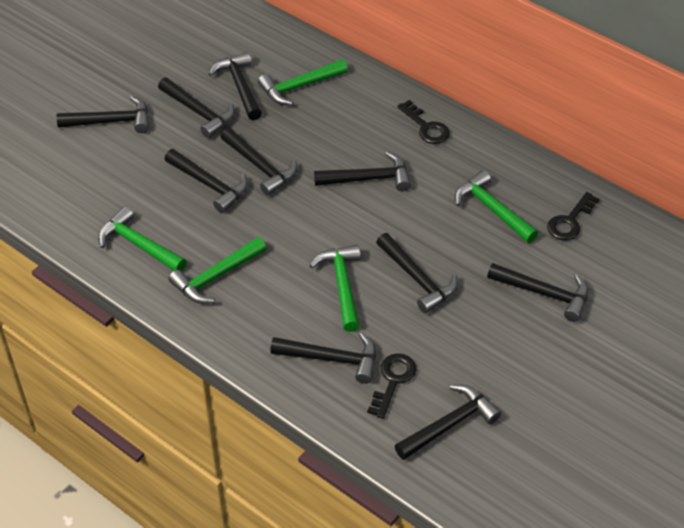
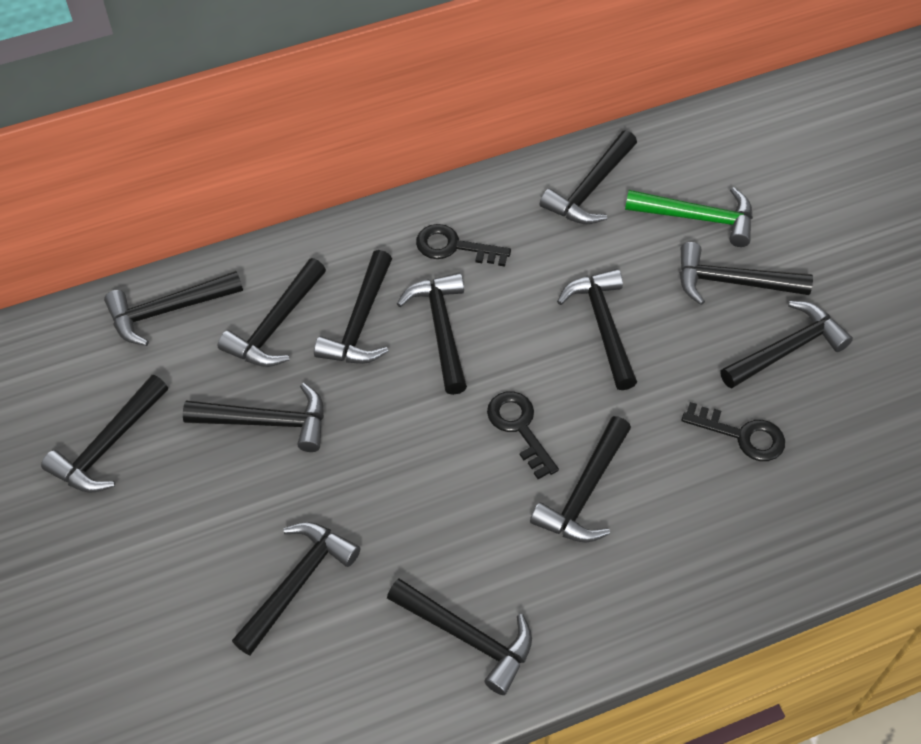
black hammer: 10 -> 13
green hammer: 5 -> 1

